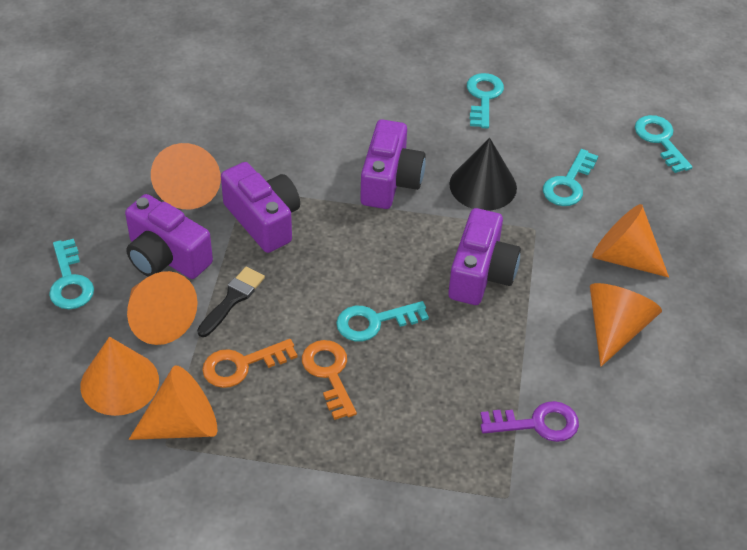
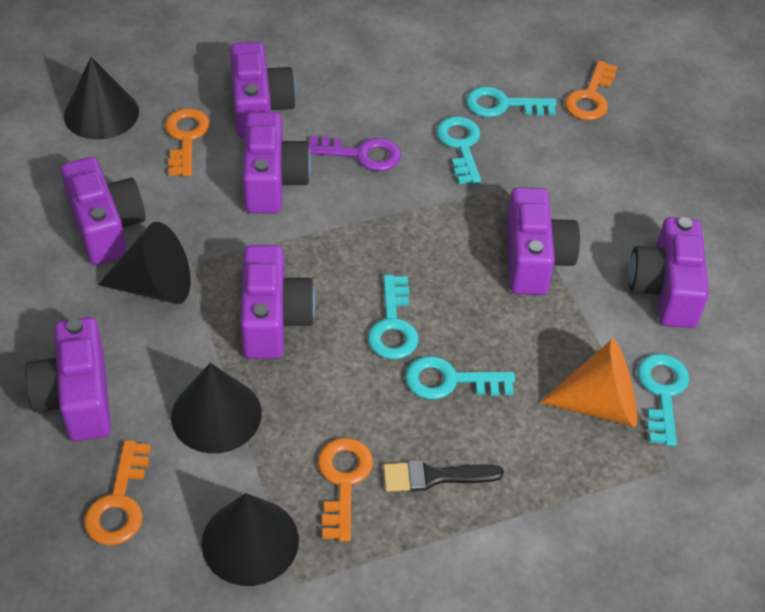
black cone: 1 -> 4
orange cone: 6 -> 1
orange key: 2 -> 4
purple camera: 4 -> 7

